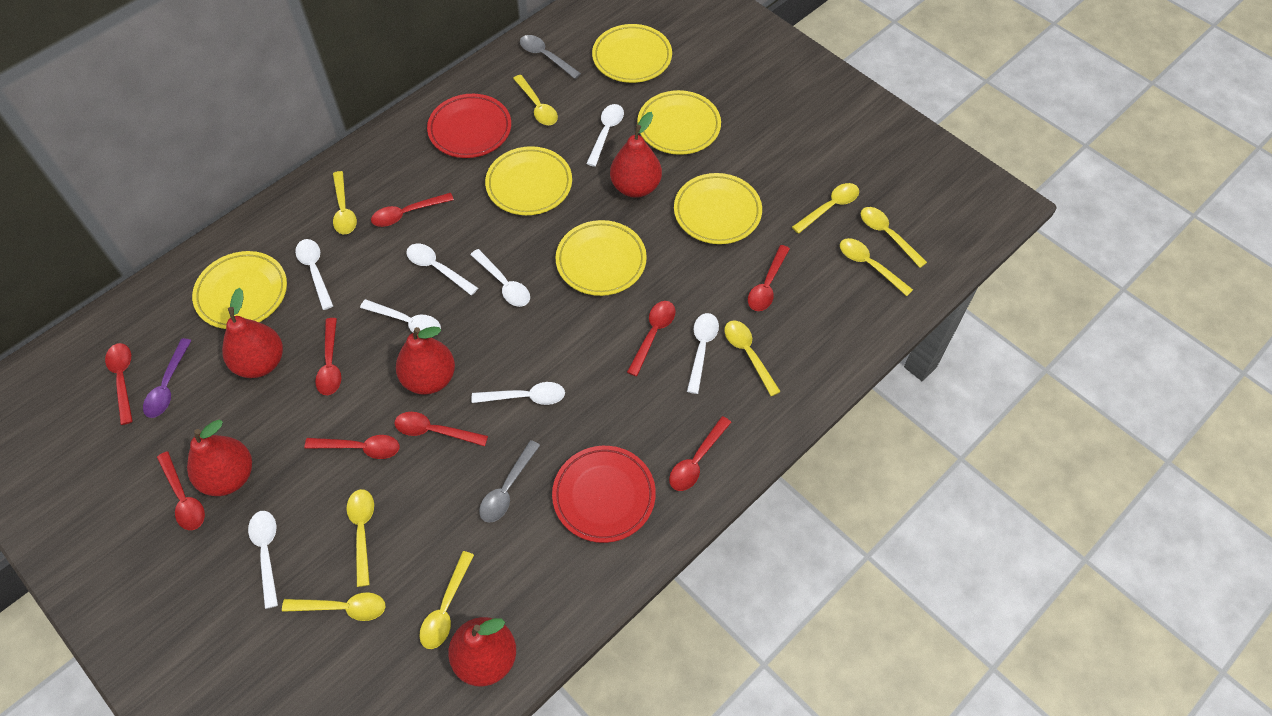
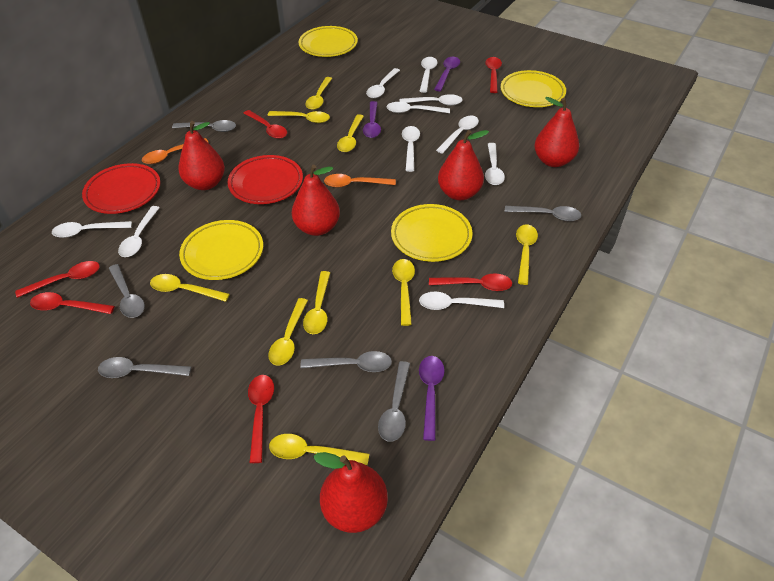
grey spoon: 2 -> 6
orange spoon: 0 -> 2
purple spoon: 1 -> 3
red spoon: 9 -> 6
white spoon: 8 -> 10
yellow plate: 6 -> 4

